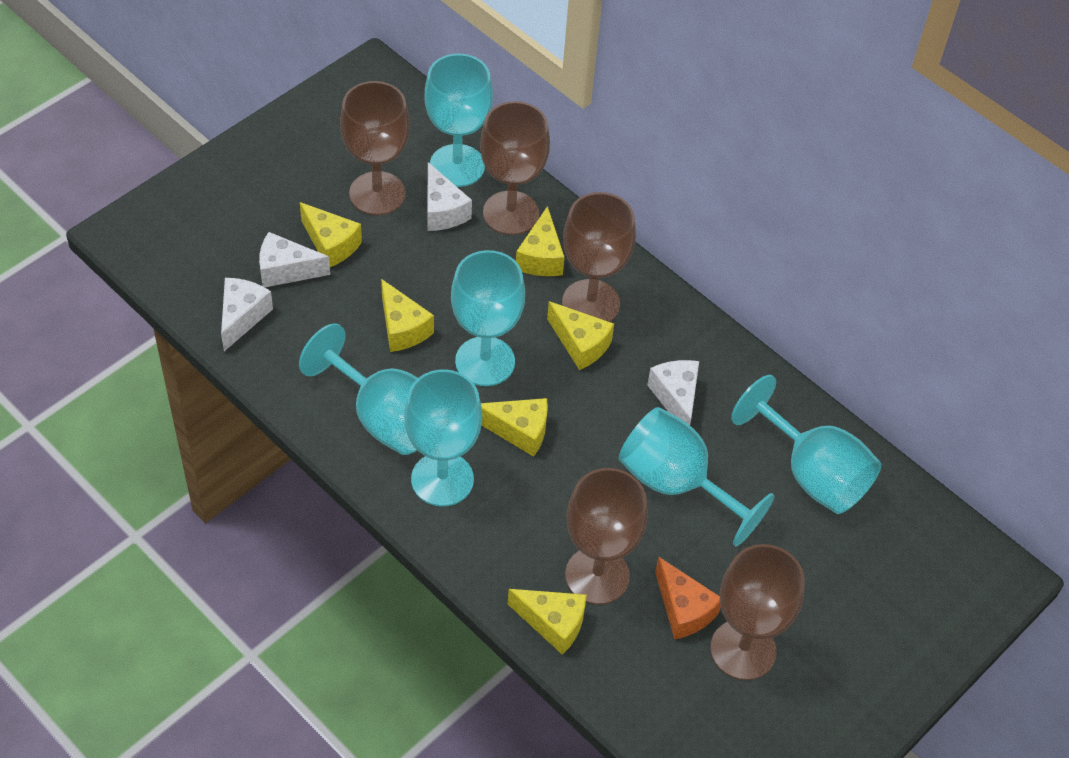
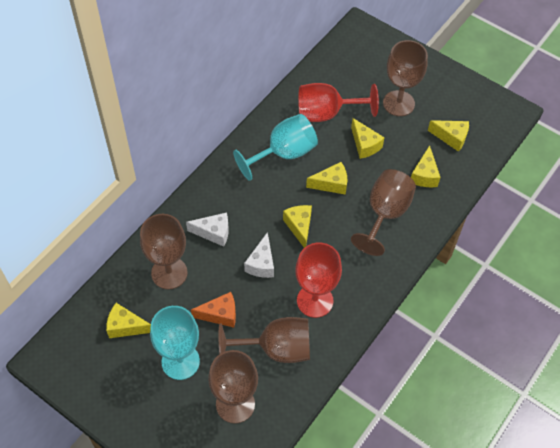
red goblet: 0 -> 2
turquoise goblet: 6 -> 2
white cheese: 4 -> 2

